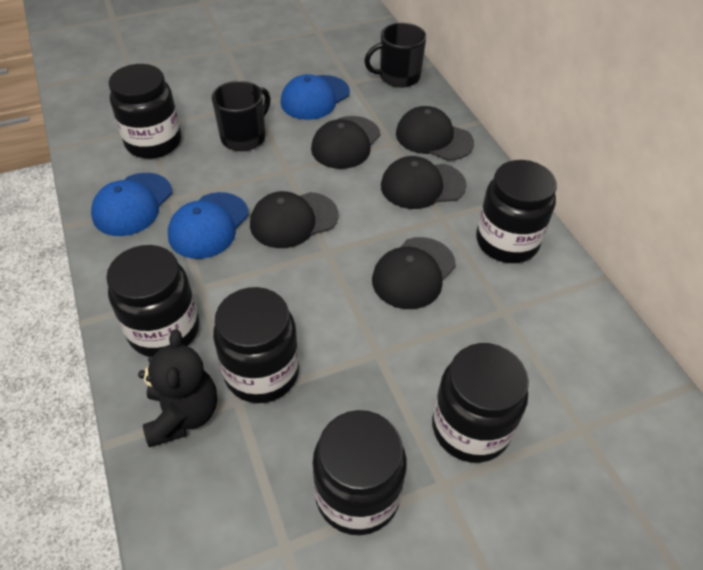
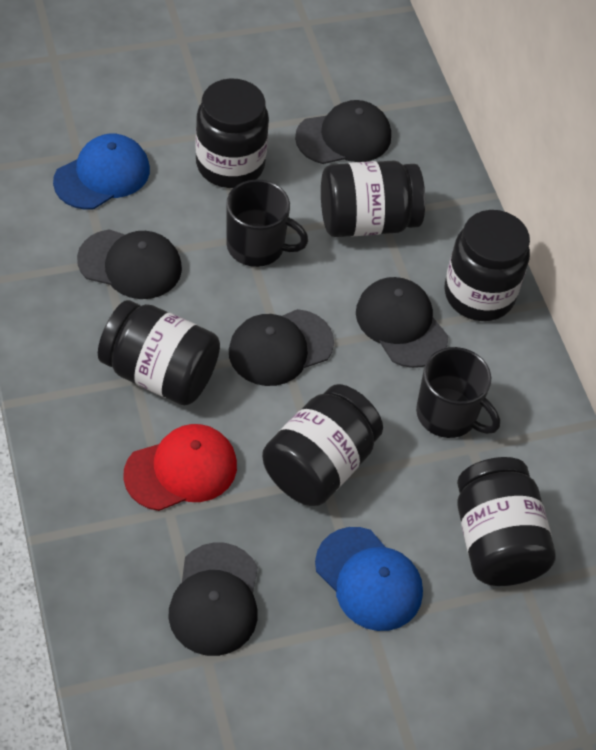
black teddy bear: 1 -> 0
blue cap: 3 -> 2
red cap: 0 -> 1

